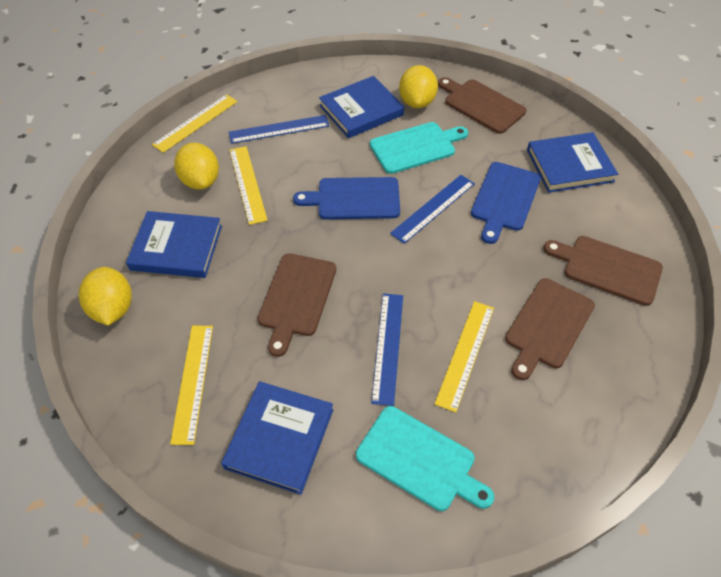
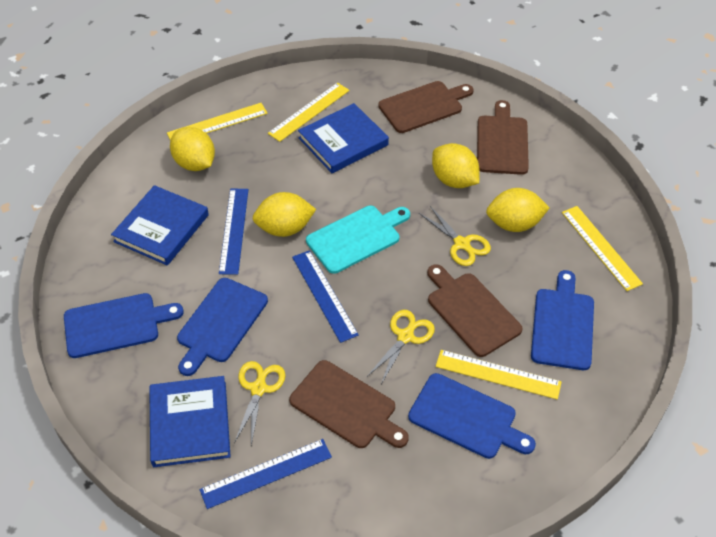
blue book: 4 -> 3
blue cutting board: 2 -> 4
turquoise cutting board: 2 -> 1
yellow lemon: 3 -> 4
yellow scissors: 0 -> 3

